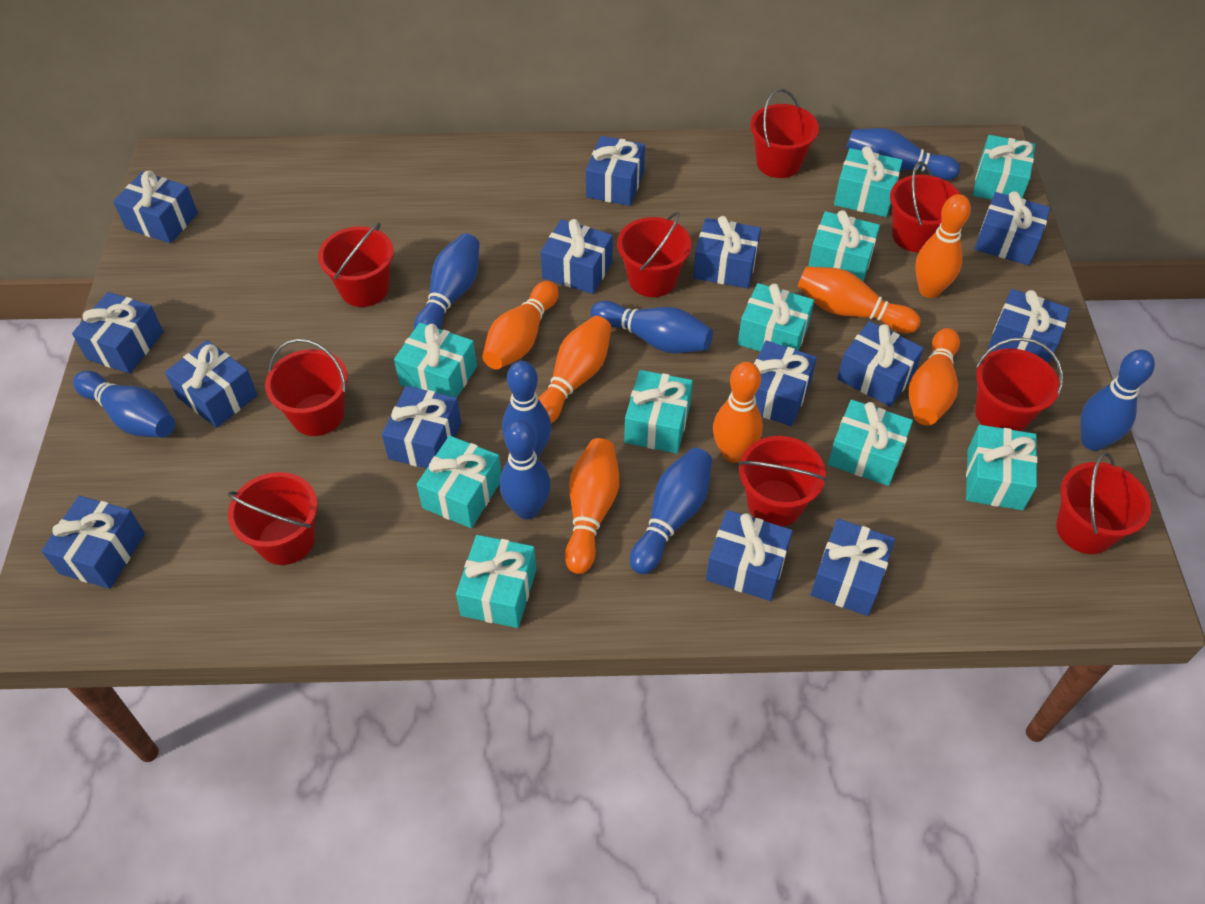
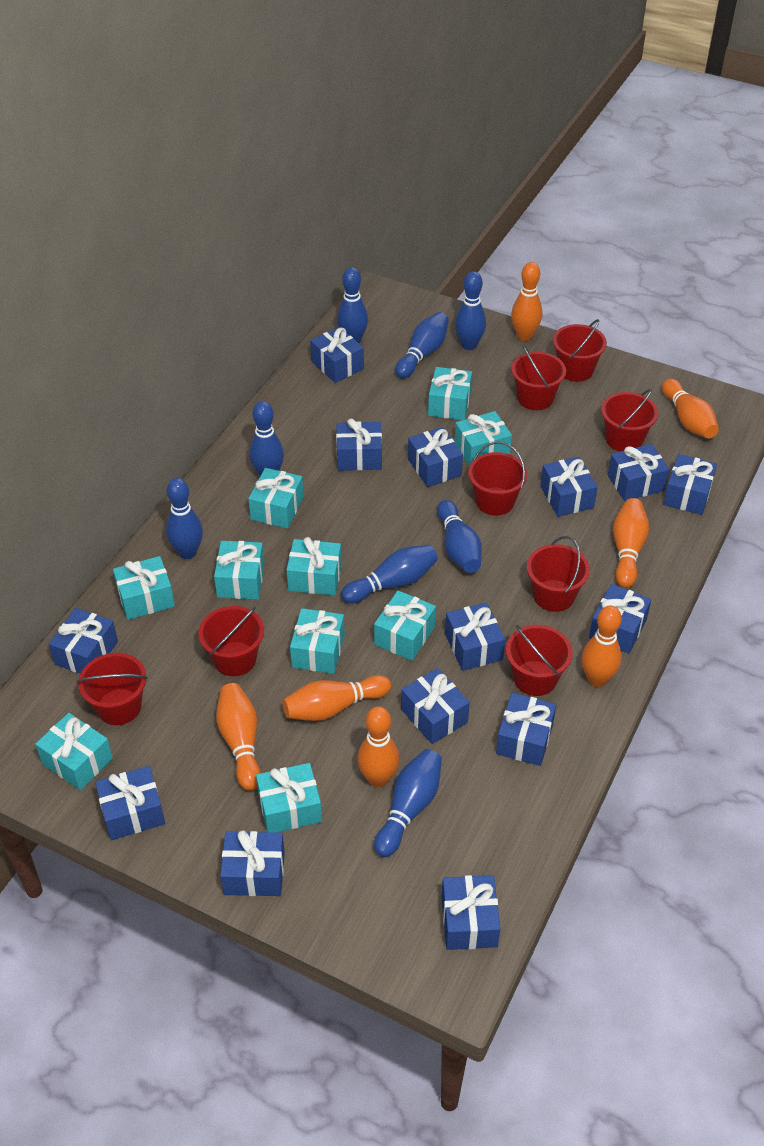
red bucket: 9 -> 8

